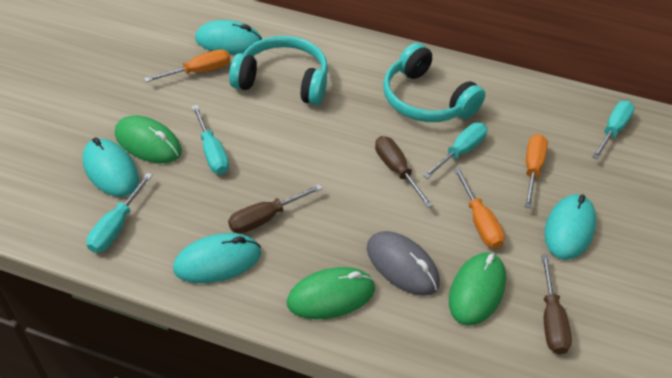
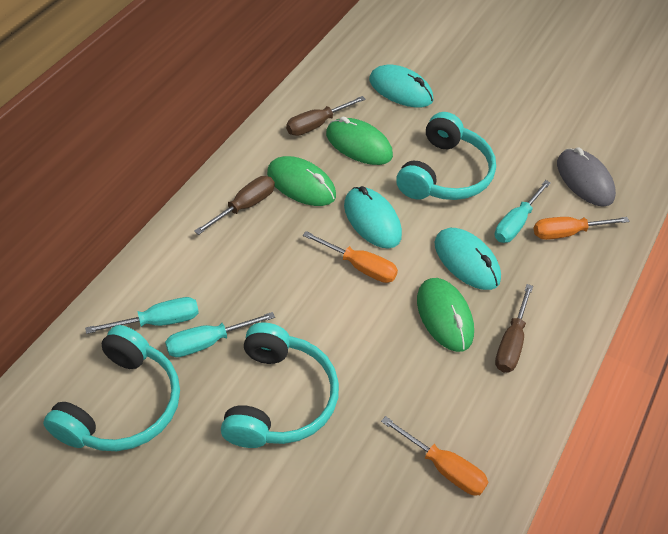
turquoise headphones: 2 -> 3
turquoise mouse: 4 -> 3
turquoise screwdriver: 4 -> 3

